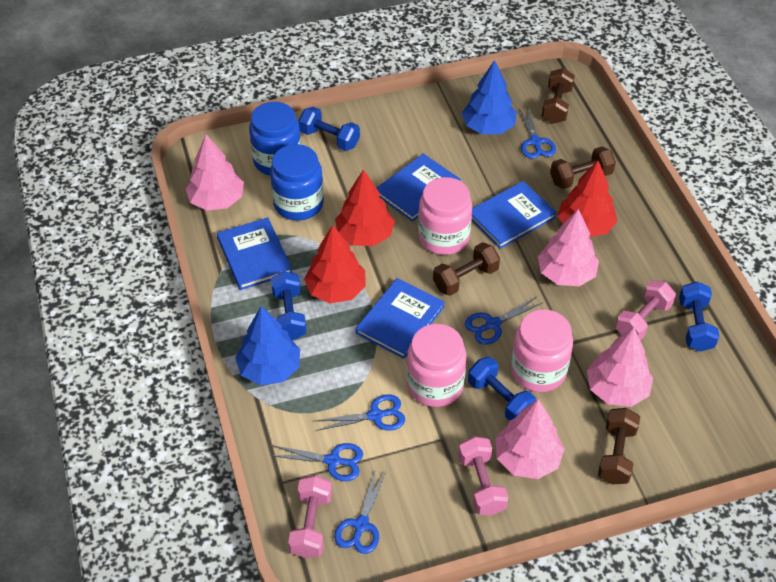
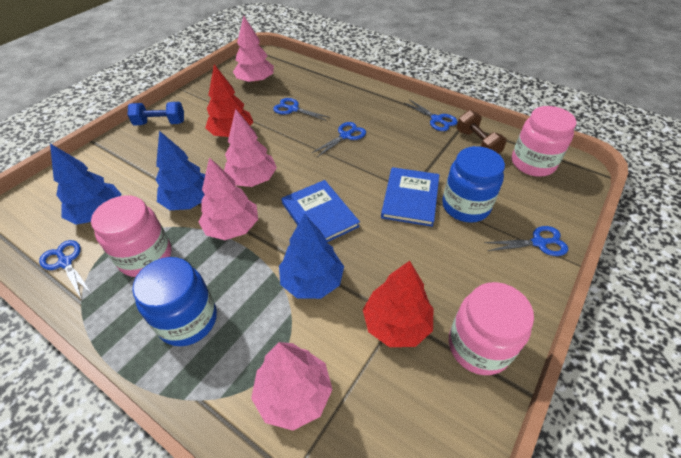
blue book: 4 -> 2
blue dumbbell: 4 -> 1
blue tree: 2 -> 3
brown dumbbell: 4 -> 1
pink dumbbell: 3 -> 0
red tree: 3 -> 2

